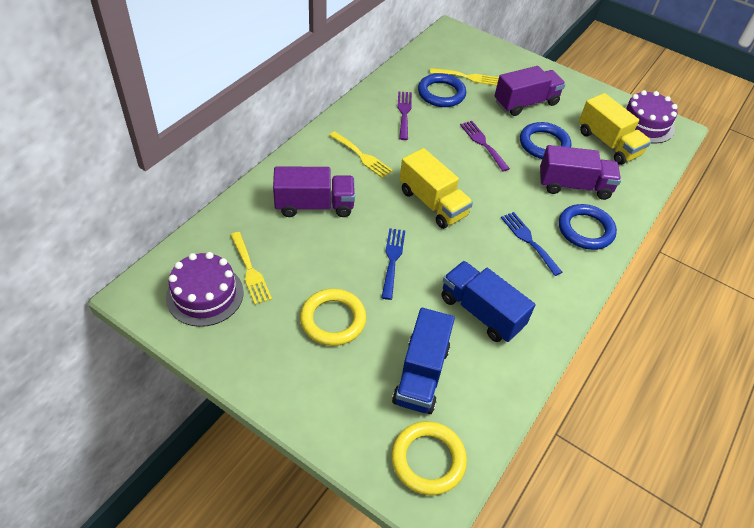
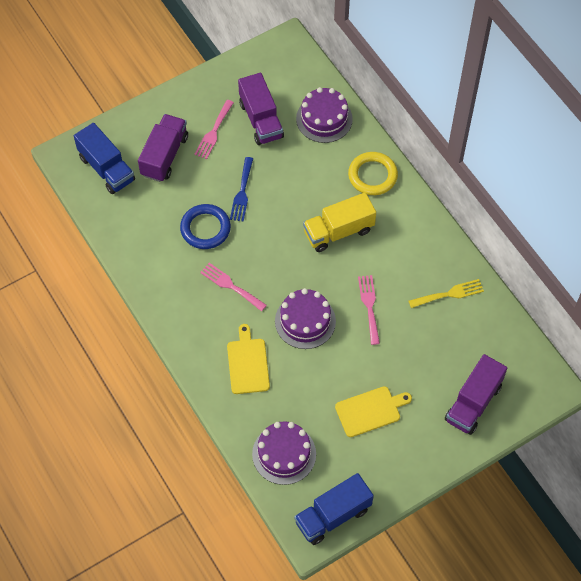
blue fork: 2 -> 1
blue ring: 3 -> 1
pink fork: 0 -> 3
purple cake: 2 -> 3
purple fork: 2 -> 0
yellow cutting board: 0 -> 2
yellow fork: 3 -> 1
yellow ring: 2 -> 1
yellow truck: 2 -> 1

